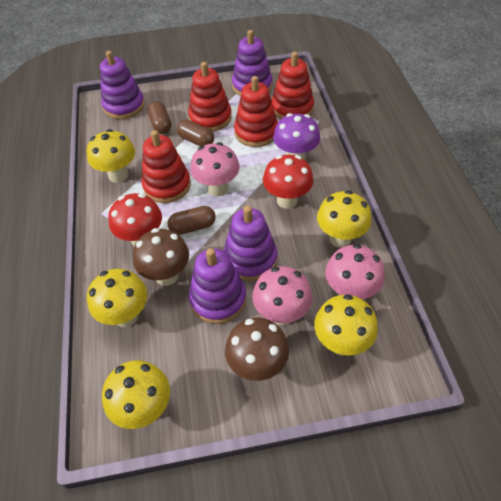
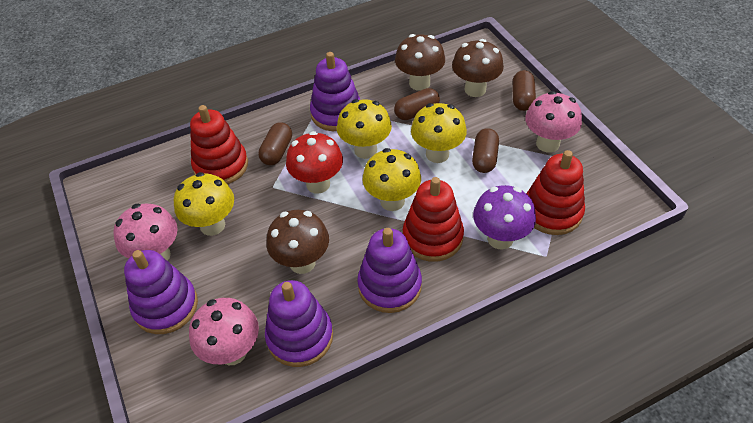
brown capsule: 3 -> 4
brown mushroom: 2 -> 3
red mushroom: 2 -> 1
red stacking toy: 4 -> 3
yellow mushroom: 5 -> 4

